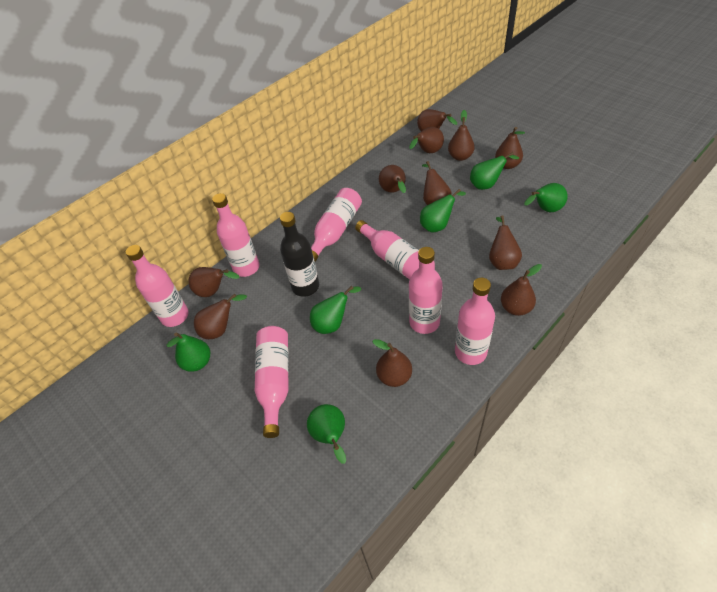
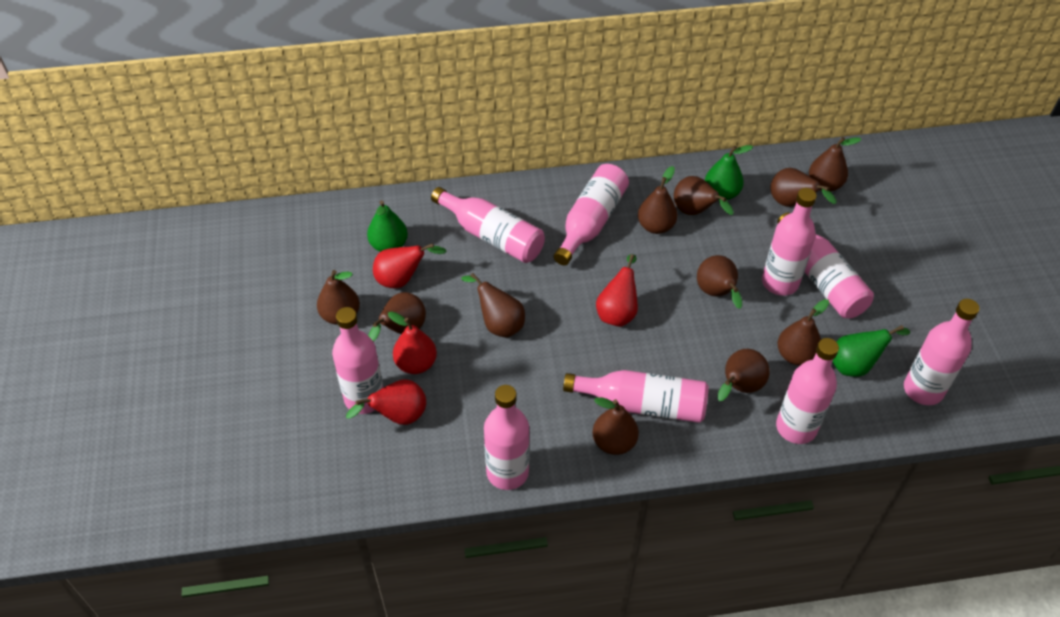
black bottle: 1 -> 0
green pear: 6 -> 3
pink bottle: 7 -> 9
red pear: 0 -> 4

